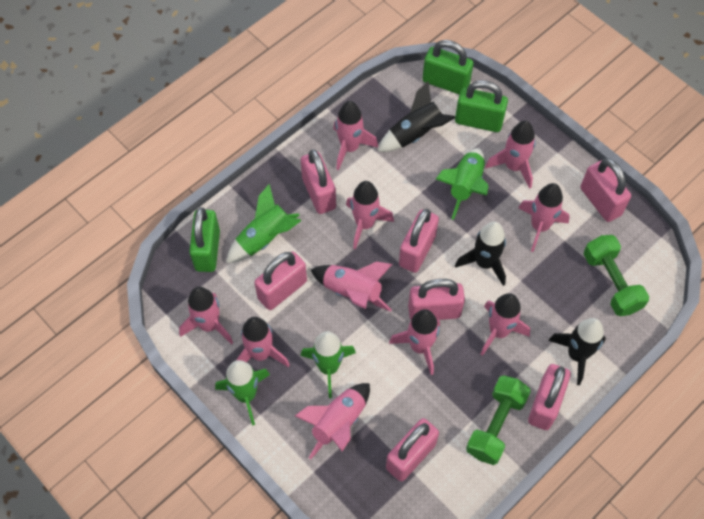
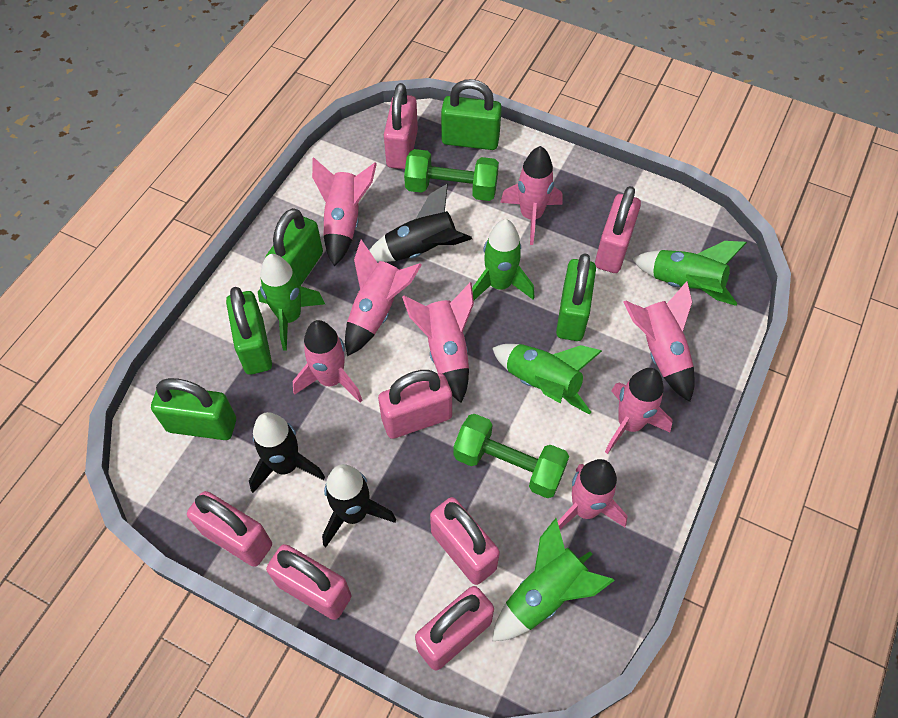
green padlock: 3 -> 5
green rocket: 4 -> 5
pink rocket: 10 -> 8

